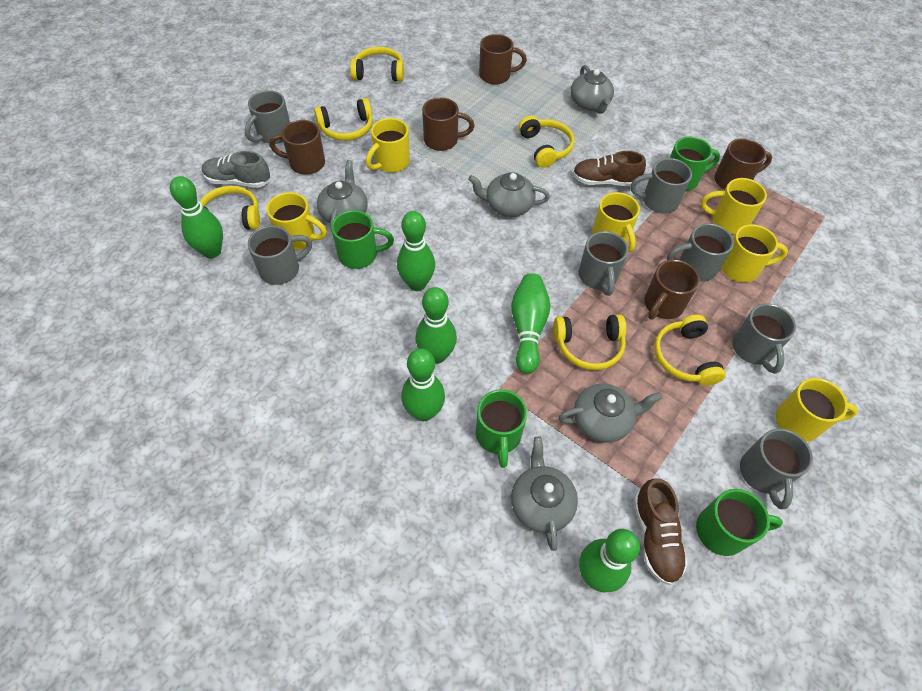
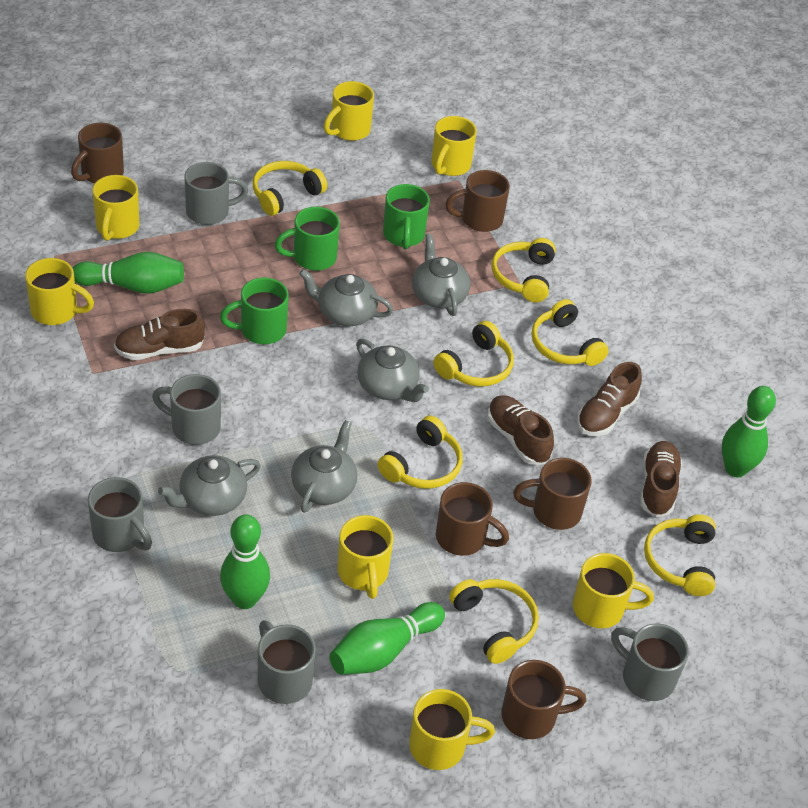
brown shoe: 2 -> 4
green bowling pin: 6 -> 4
green mug: 4 -> 3
grey mug: 7 -> 5
grey shoe: 1 -> 0
yellow headphones: 6 -> 7
yellow mug: 6 -> 7

